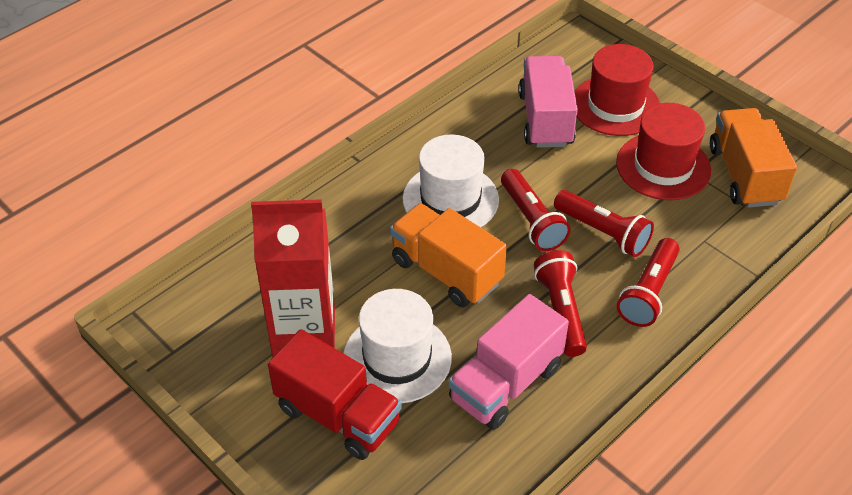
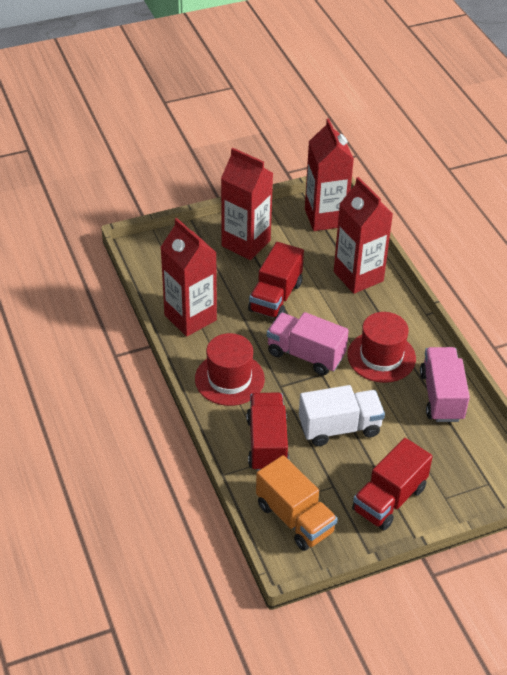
orange truck: 2 -> 1
red carton: 1 -> 4
red flashlight: 4 -> 0
red truck: 1 -> 3
white hat: 2 -> 0
white truck: 0 -> 1

